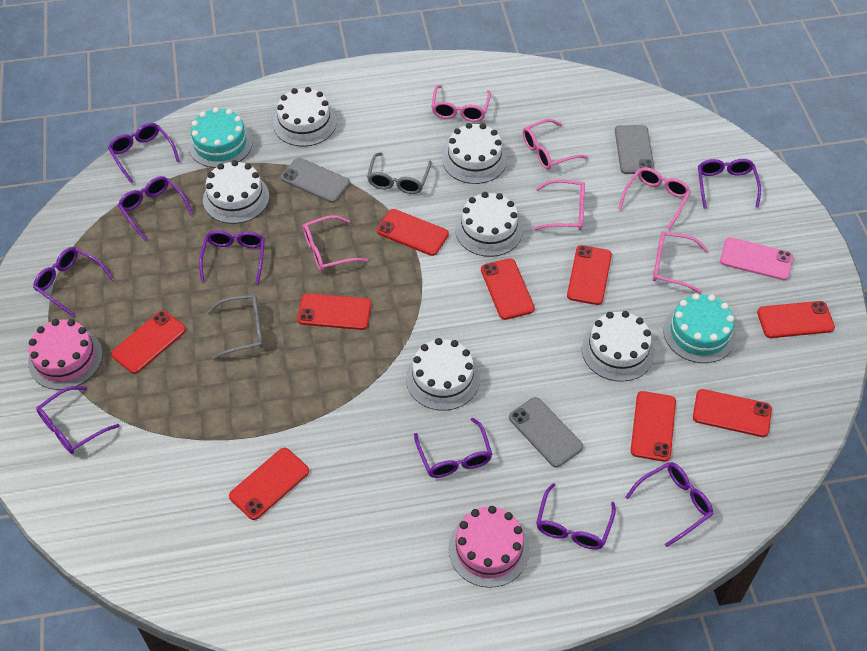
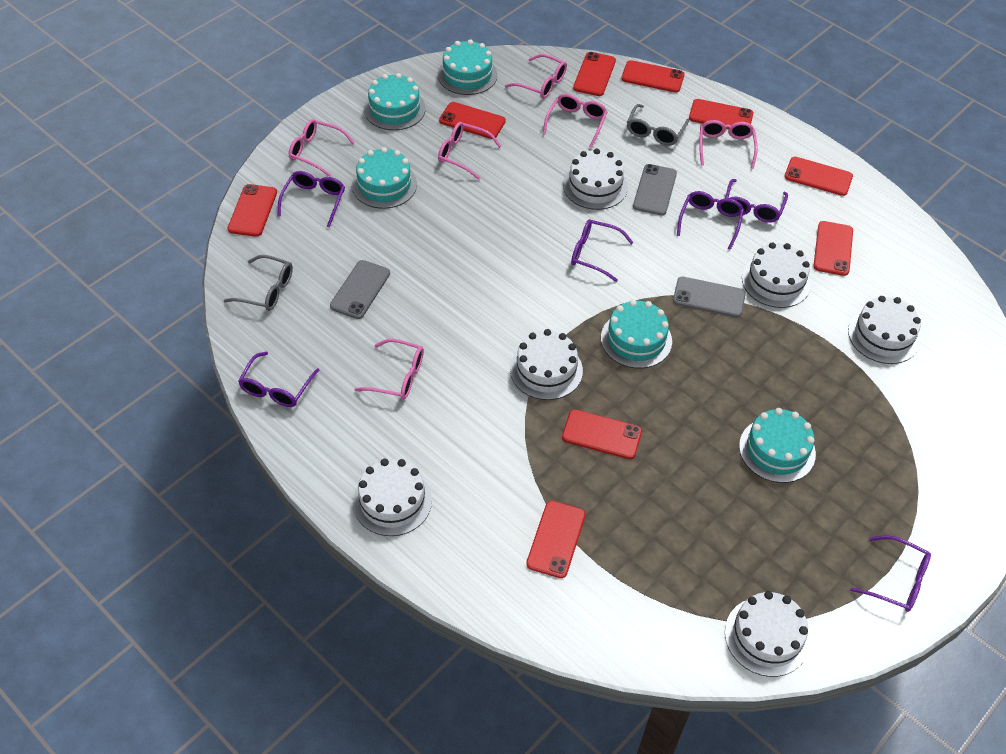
pink cake: 2 -> 0
pink phone: 1 -> 0
purple glasses: 9 -> 6
turquoise cake: 2 -> 5

